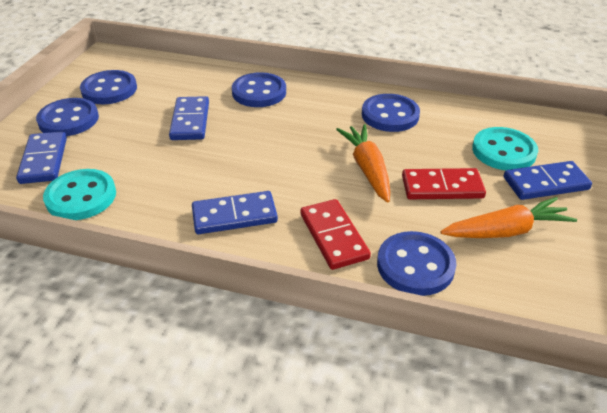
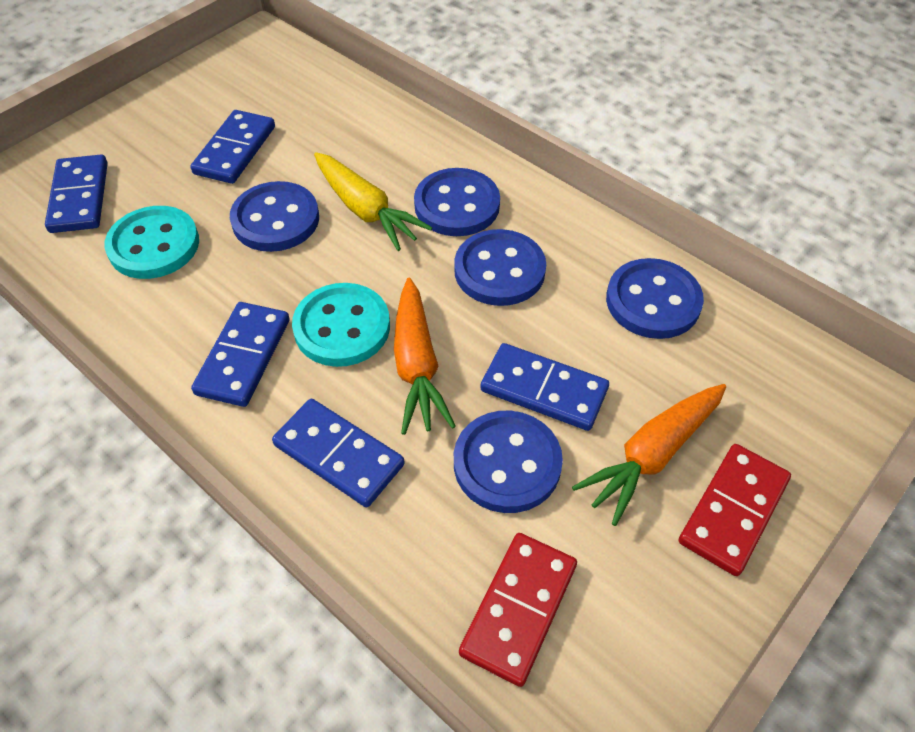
blue domino: 4 -> 5
yellow carrot: 0 -> 1

